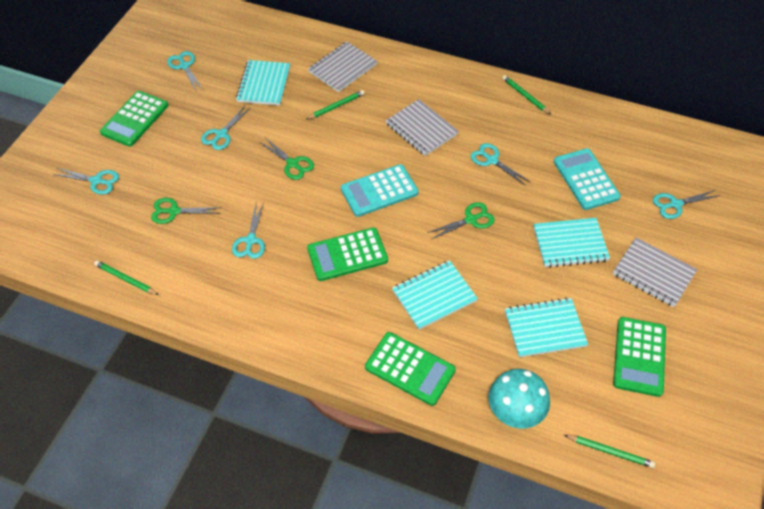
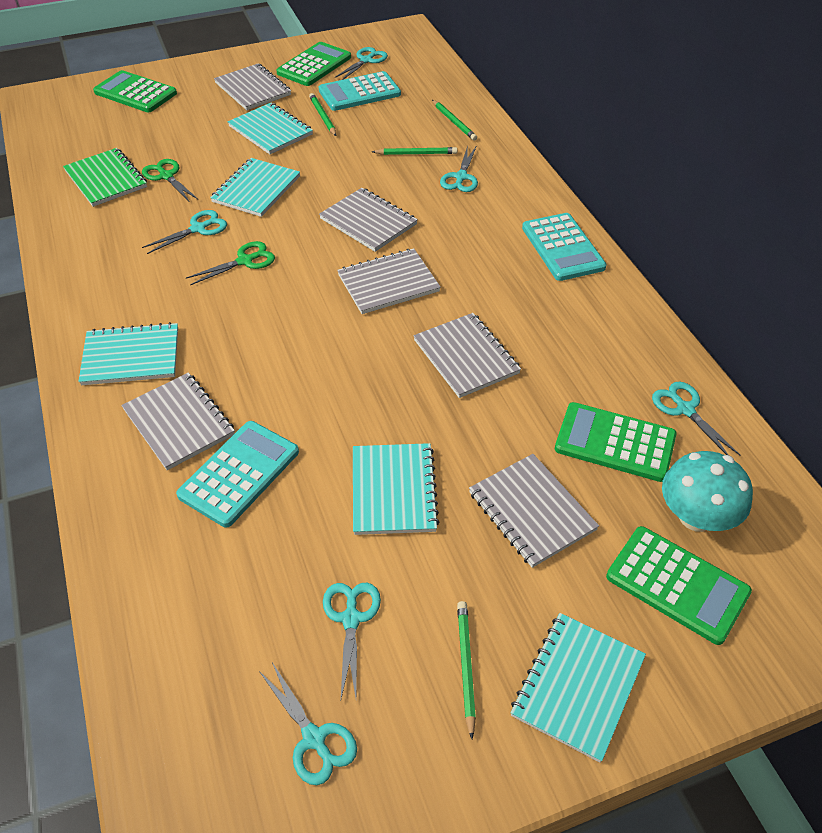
green notebook: 0 -> 1
green scissors: 3 -> 2
grey notebook: 3 -> 6
turquoise calculator: 2 -> 3
turquoise notebook: 4 -> 5

